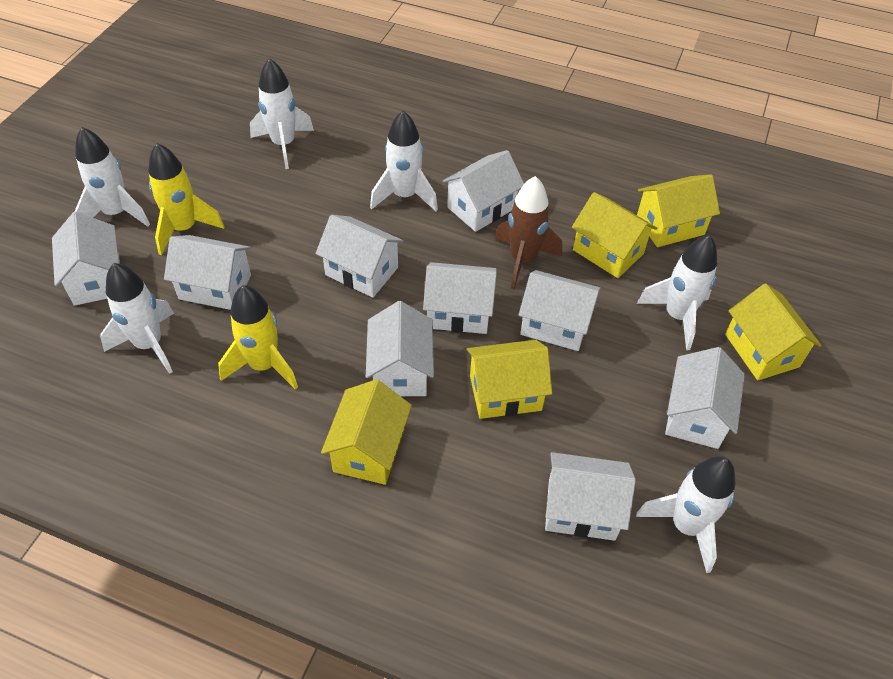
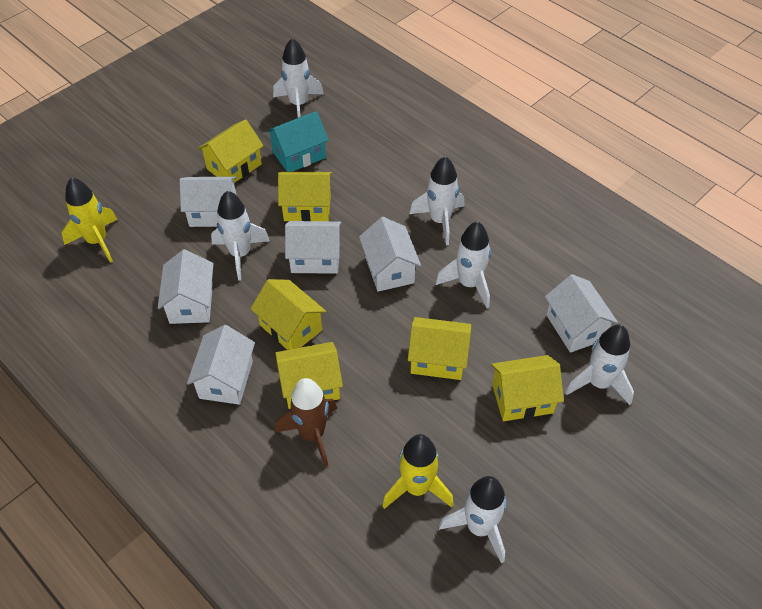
turquoise house: 0 -> 1
white house: 9 -> 6
yellow house: 5 -> 6

